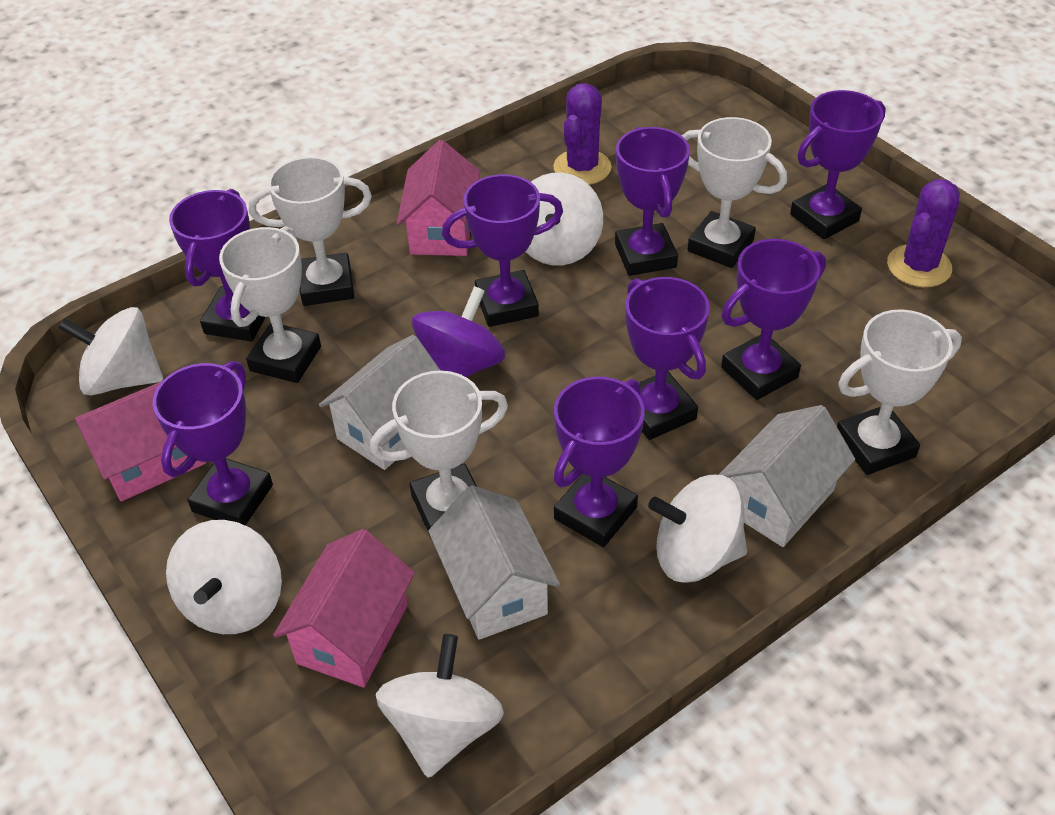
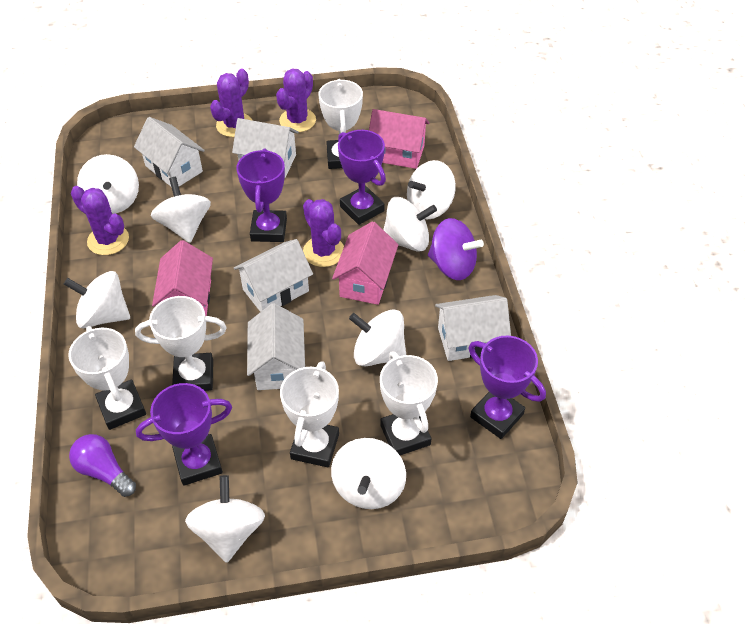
purple cactus: 2 -> 4
purple light bulb: 0 -> 1
purple trophy: 8 -> 4
white house: 3 -> 5
white spinning top: 5 -> 8

